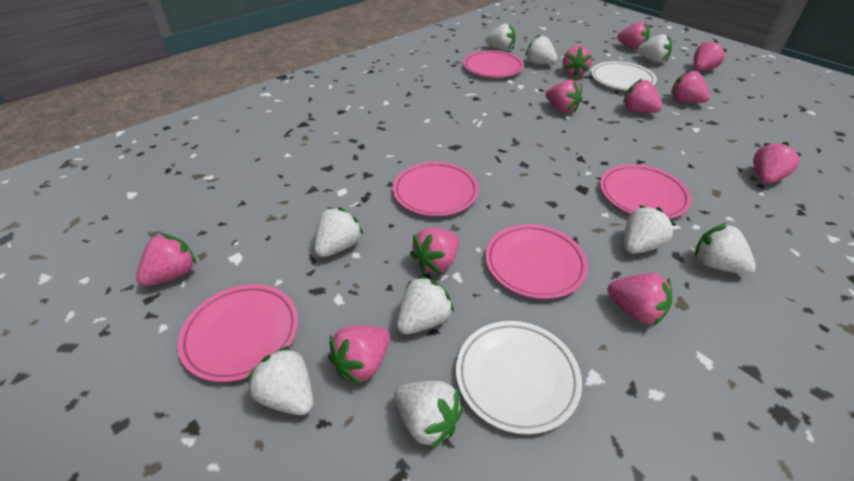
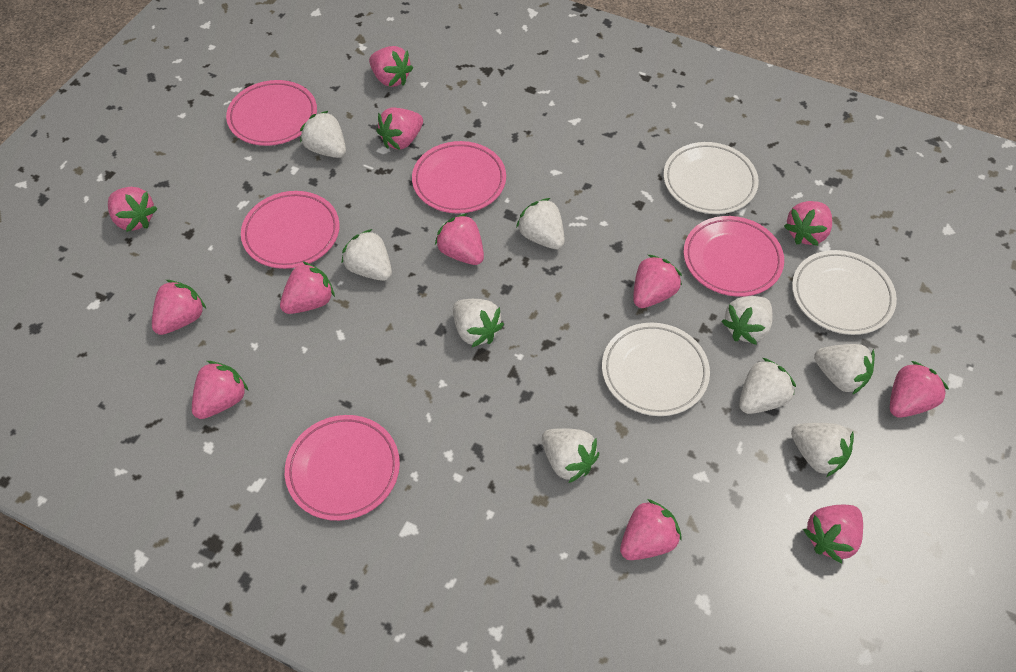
pink strawberry: 11 -> 12
white plate: 2 -> 3

